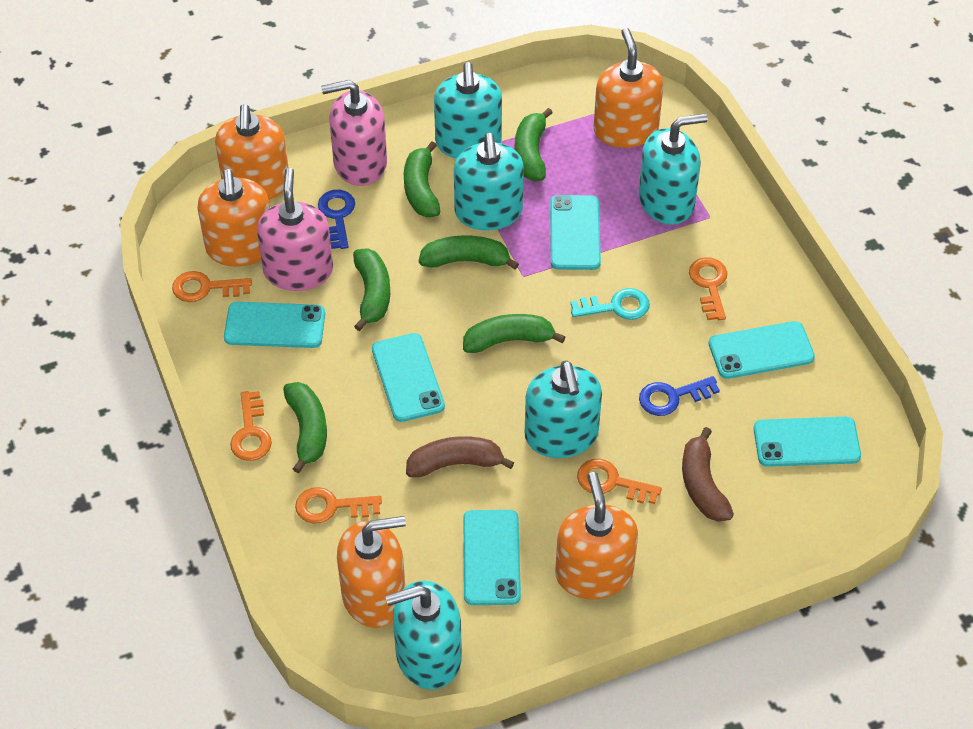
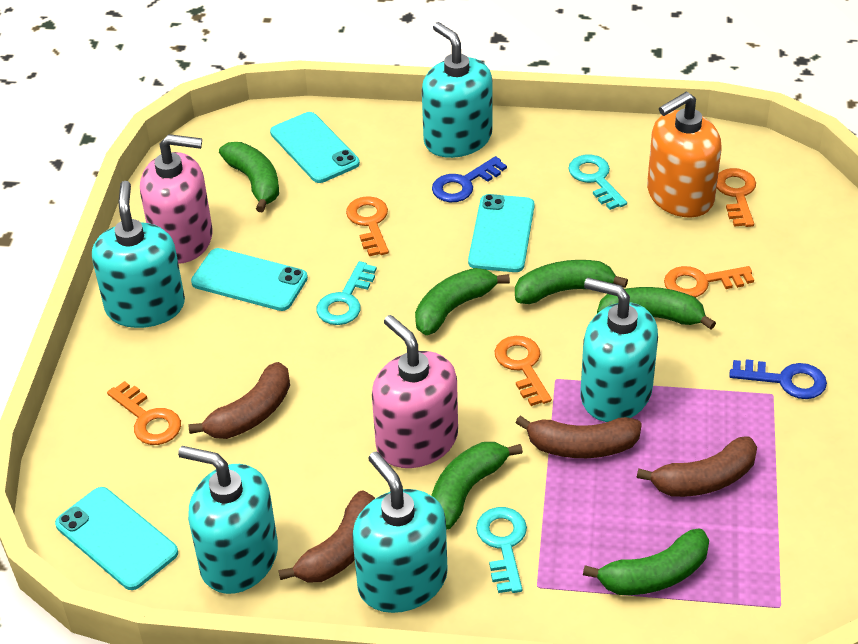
brown banana: 2 -> 4
orange soap dispenser: 5 -> 1
turquoise key: 1 -> 3
turquoise phone: 6 -> 4

